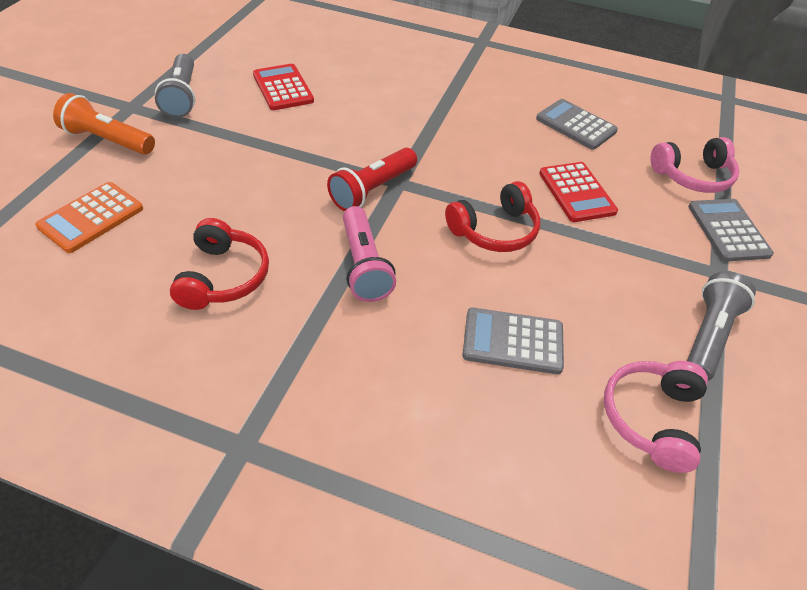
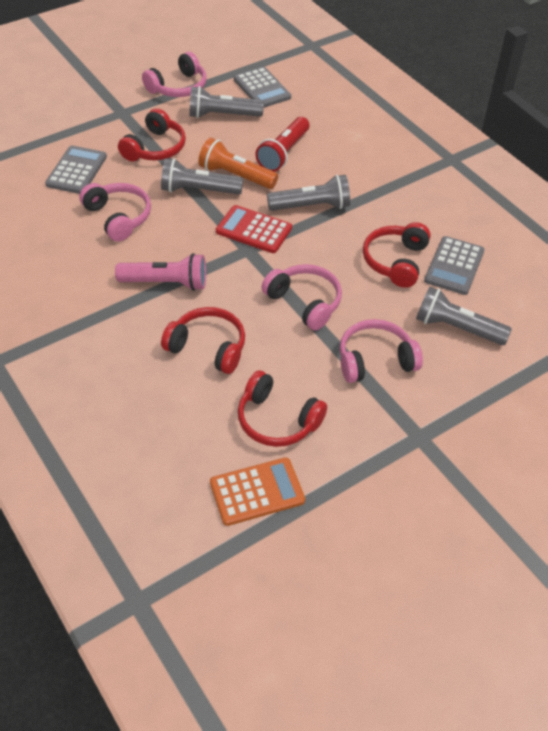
grey flashlight: 2 -> 4
pink headphones: 2 -> 4
red calculator: 2 -> 1
red headphones: 2 -> 4

